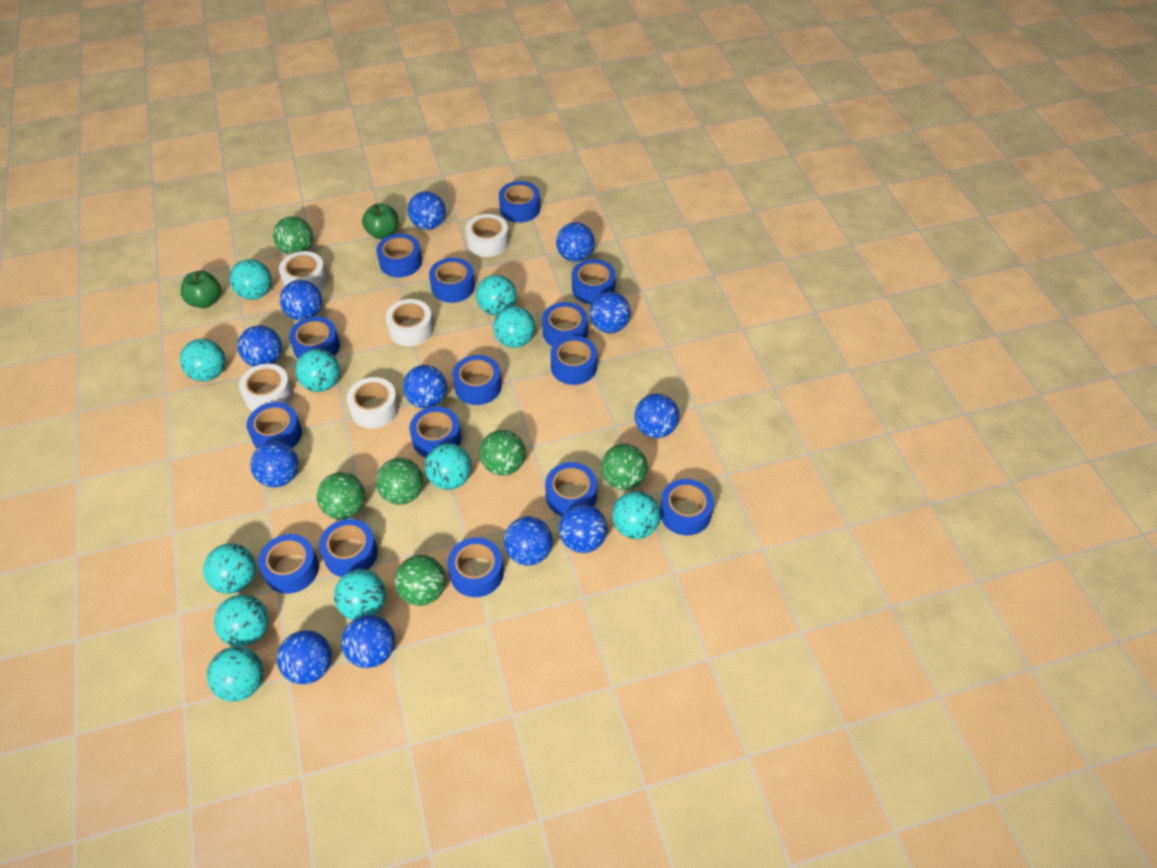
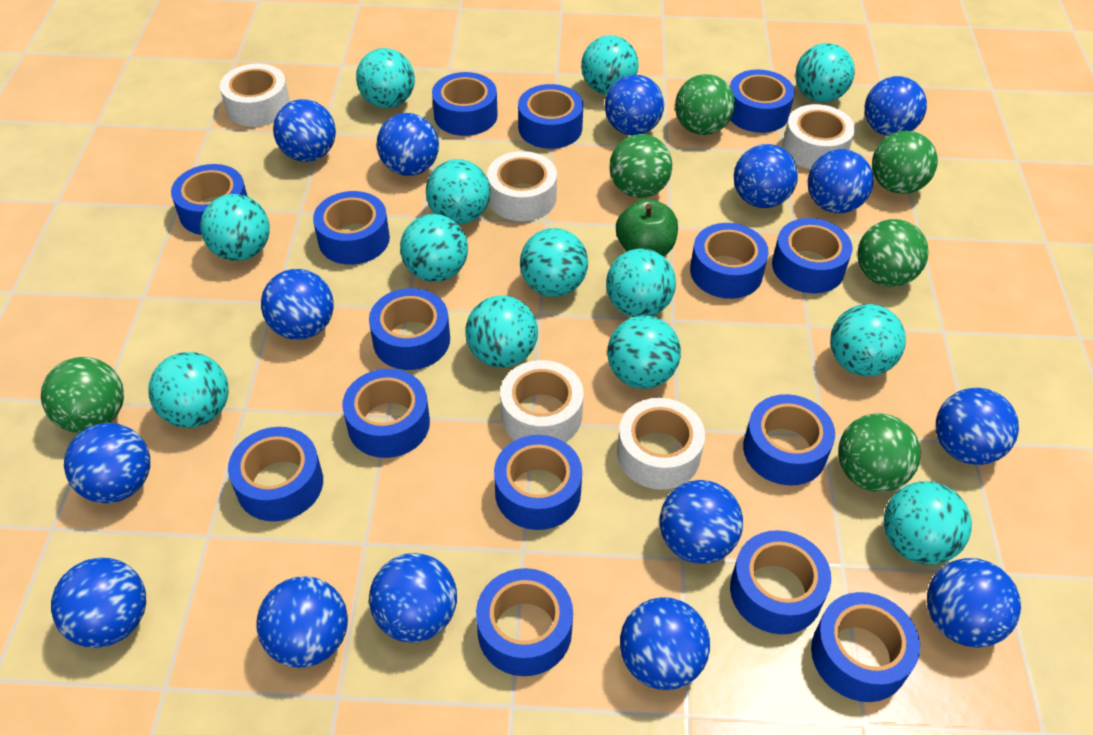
blue ball: 12 -> 15
green apple: 2 -> 1
turquoise ball: 11 -> 13

